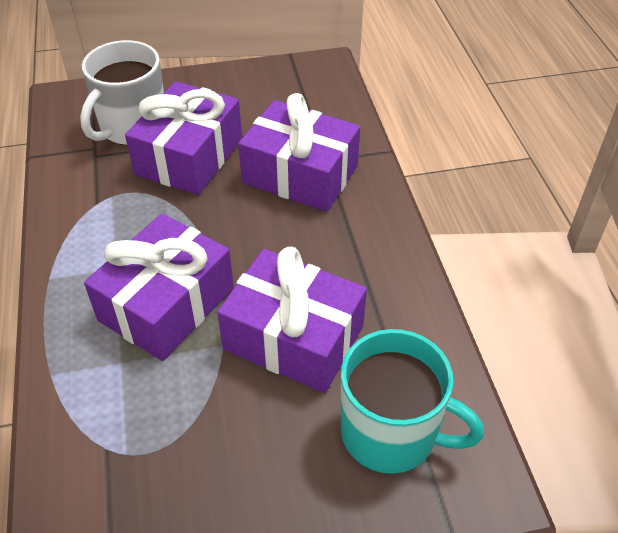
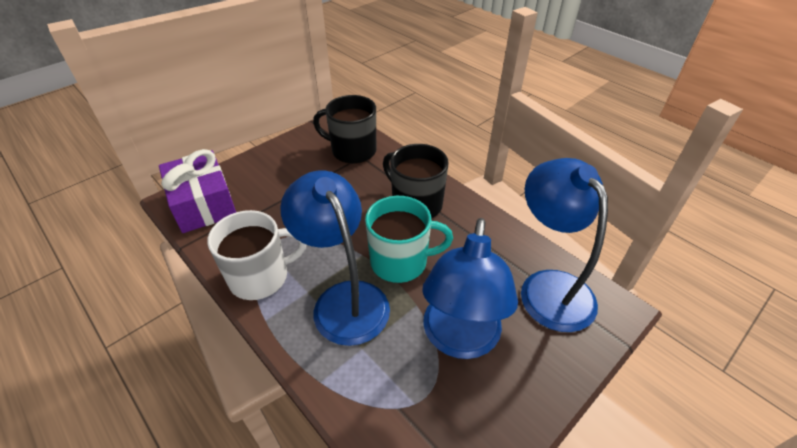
black mug: 0 -> 2
blue lamp: 0 -> 3
purple gift: 4 -> 1

